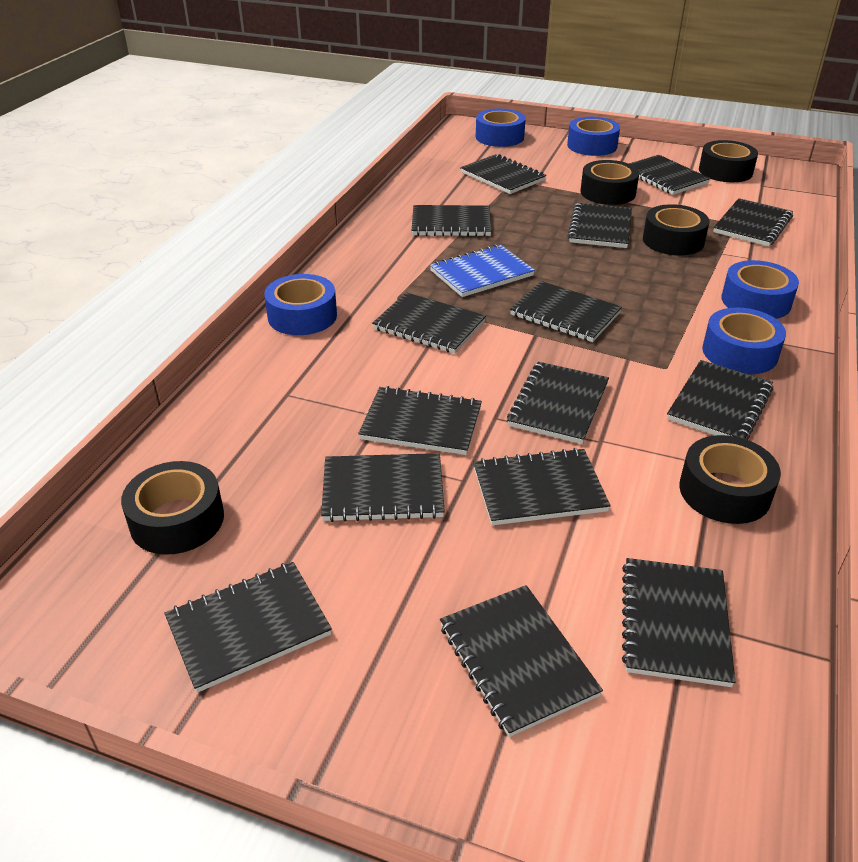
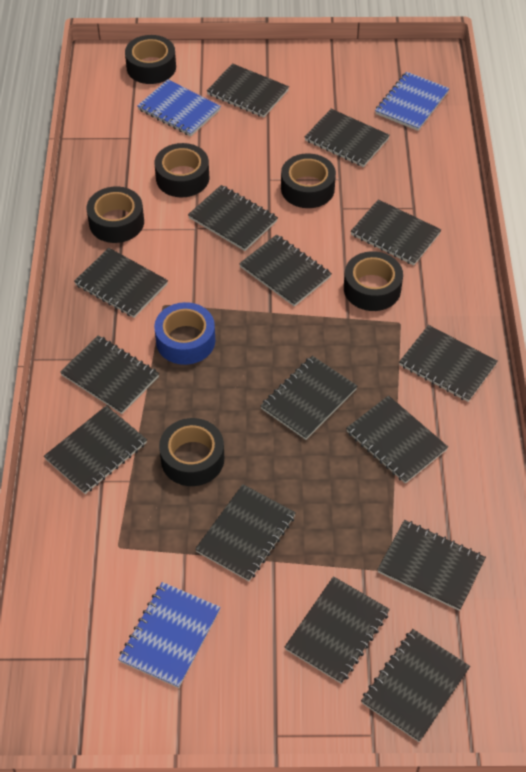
black tape: 5 -> 6
blue notebook: 1 -> 3
blue tape: 5 -> 1

